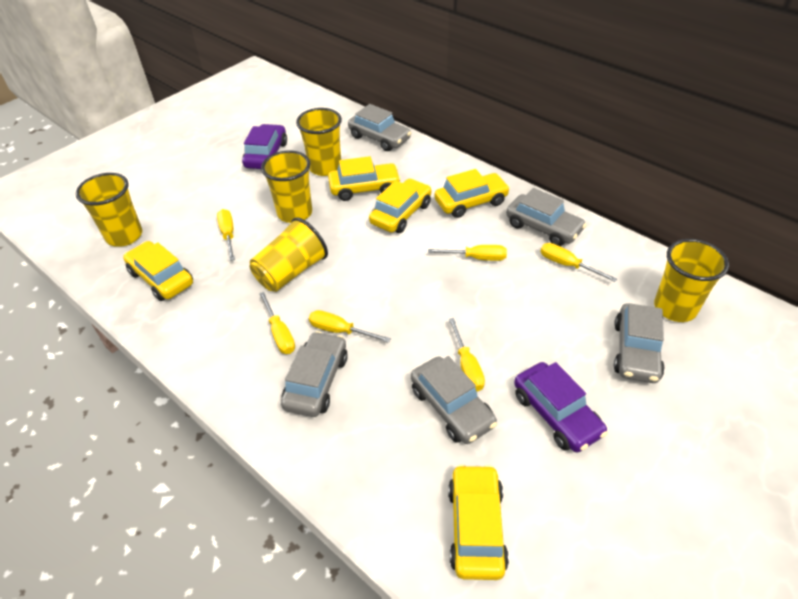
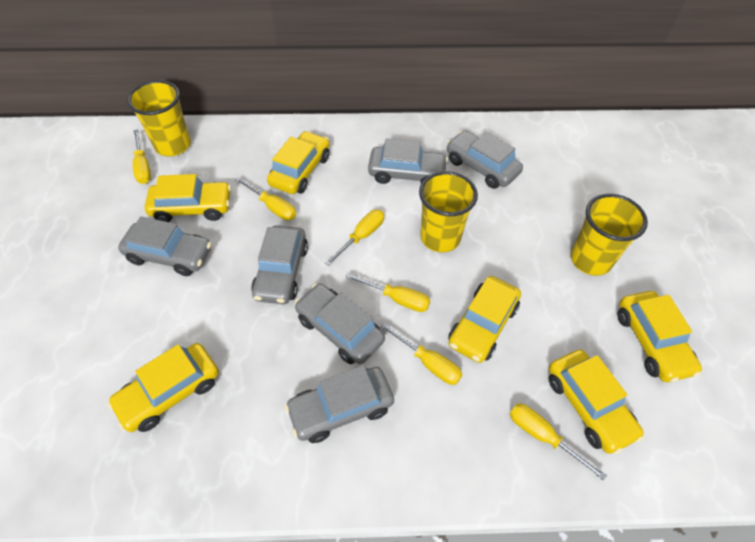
grey car: 5 -> 6
purple car: 2 -> 0
yellow car: 5 -> 6
yellow cup: 5 -> 3

